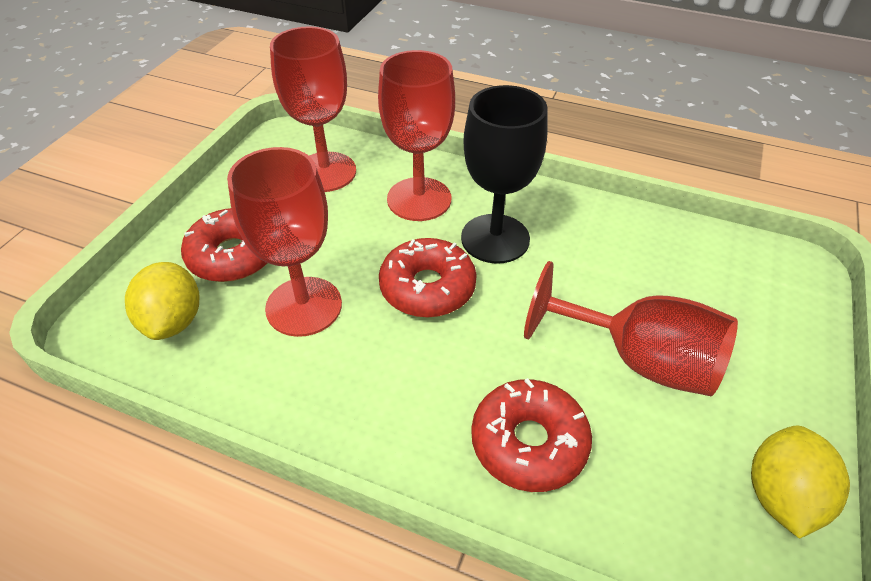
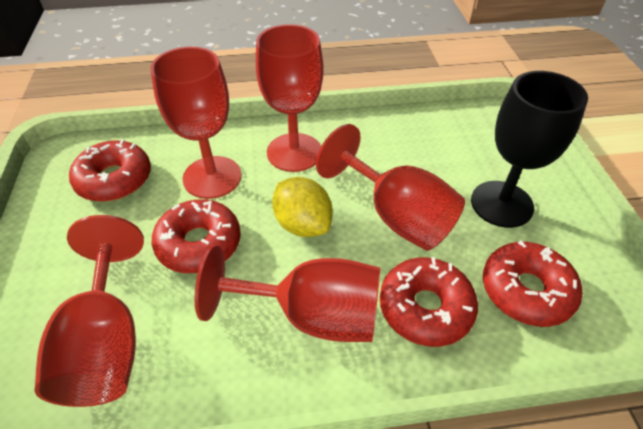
red donut: 3 -> 4
red goblet: 4 -> 5
yellow lemon: 2 -> 1

